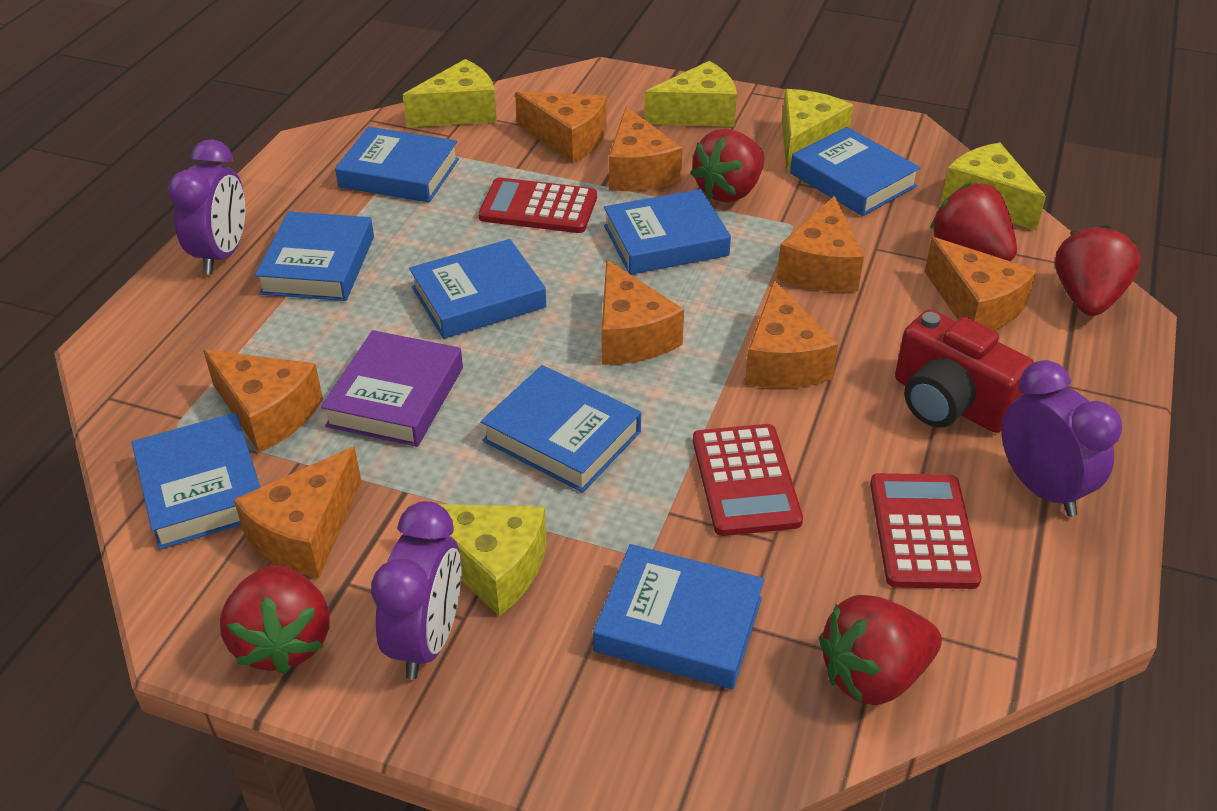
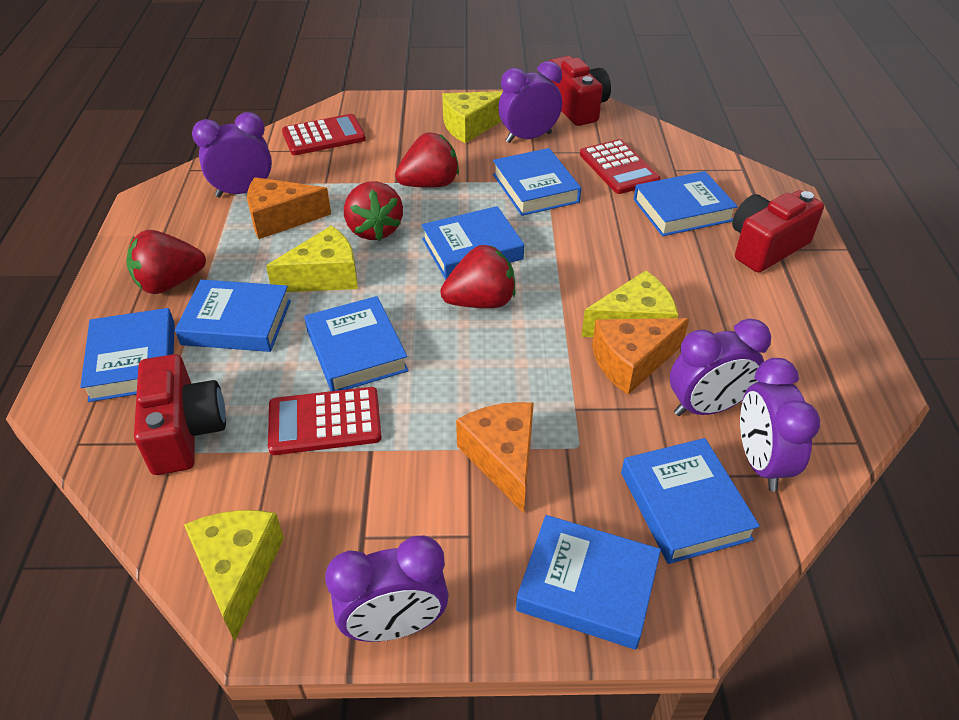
orange cheese: 8 -> 3
purple book: 1 -> 0
purple clock: 3 -> 5
red camera: 1 -> 3
red strawberry: 5 -> 4
yellow cheese: 5 -> 4

